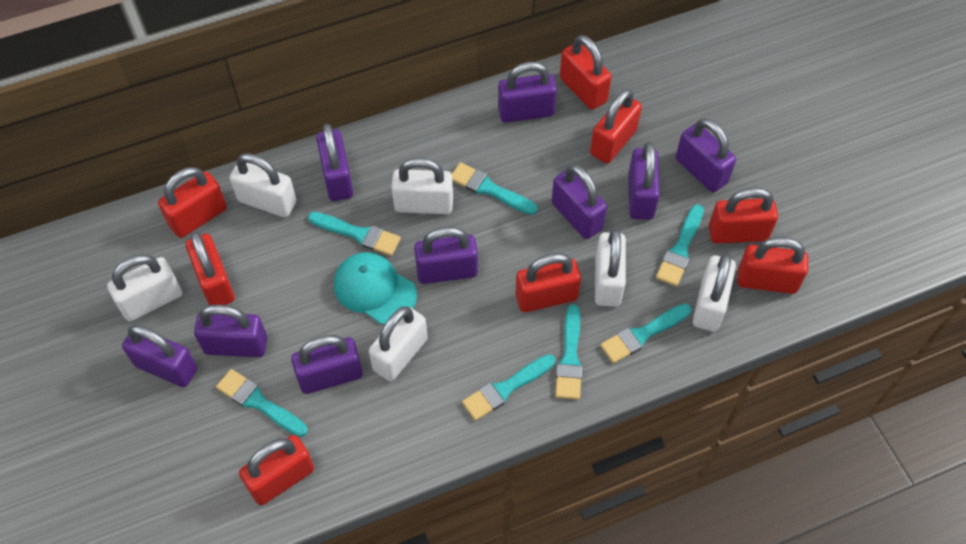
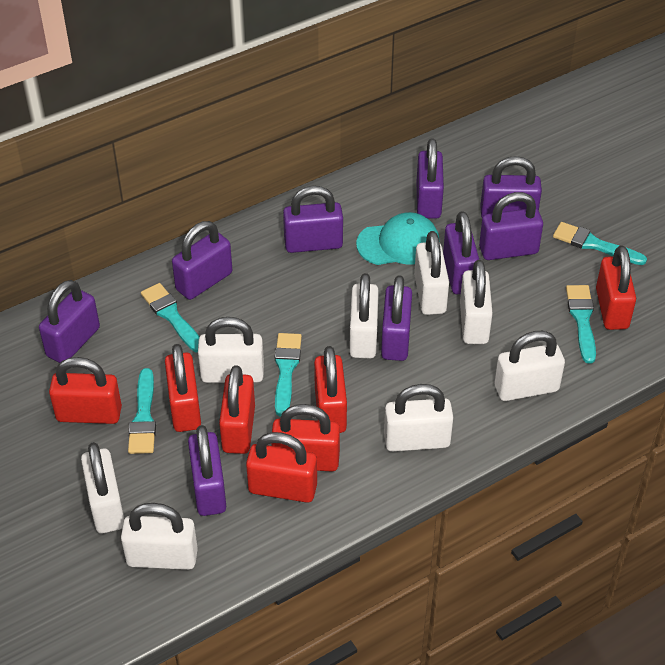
red padlock: 8 -> 7
turquoise brush: 7 -> 5
white padlock: 6 -> 8

